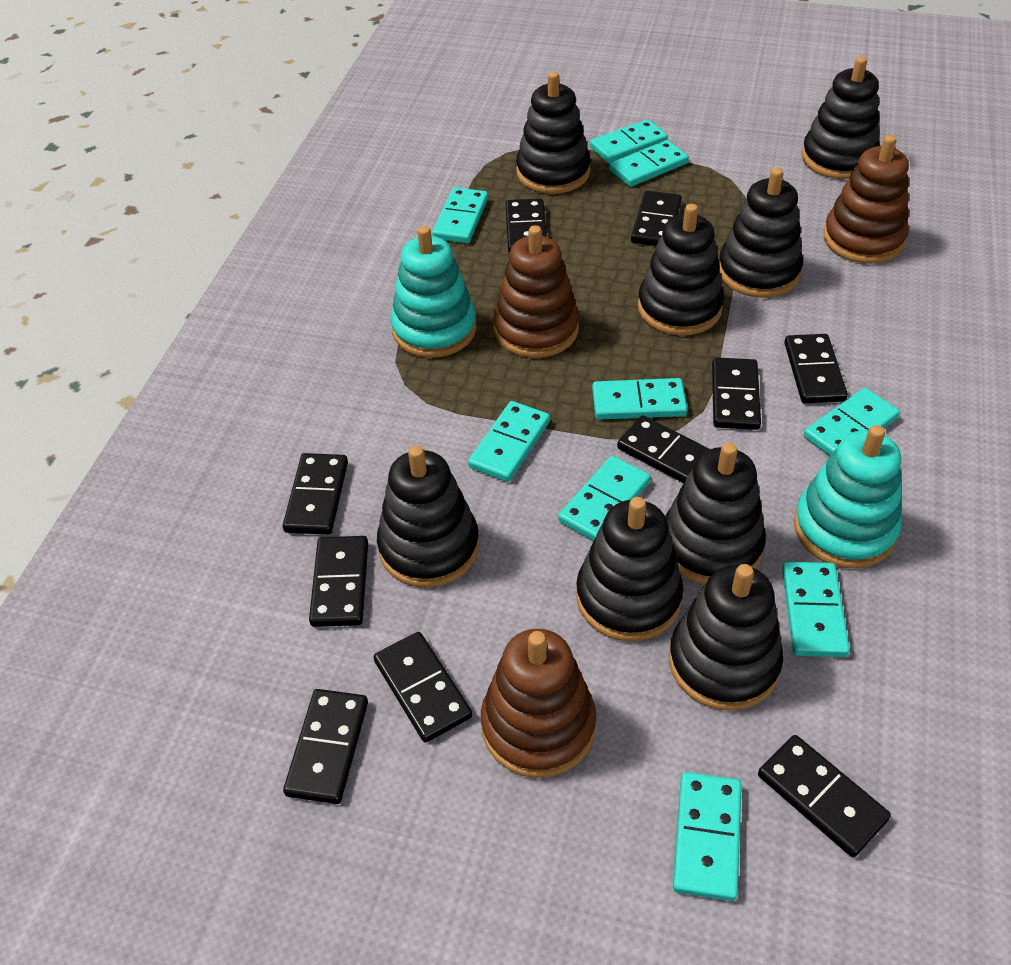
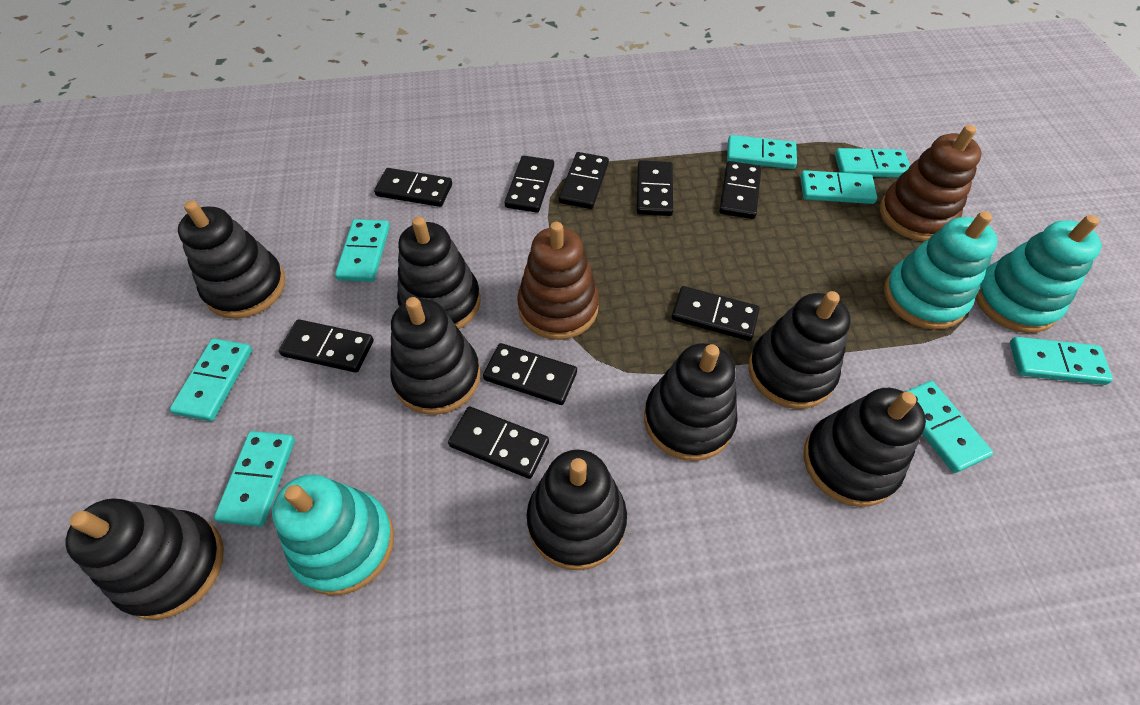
black domino: 10 -> 9
brown stacking toy: 3 -> 2
turquoise domino: 9 -> 8
turquoise stacking toy: 2 -> 3

